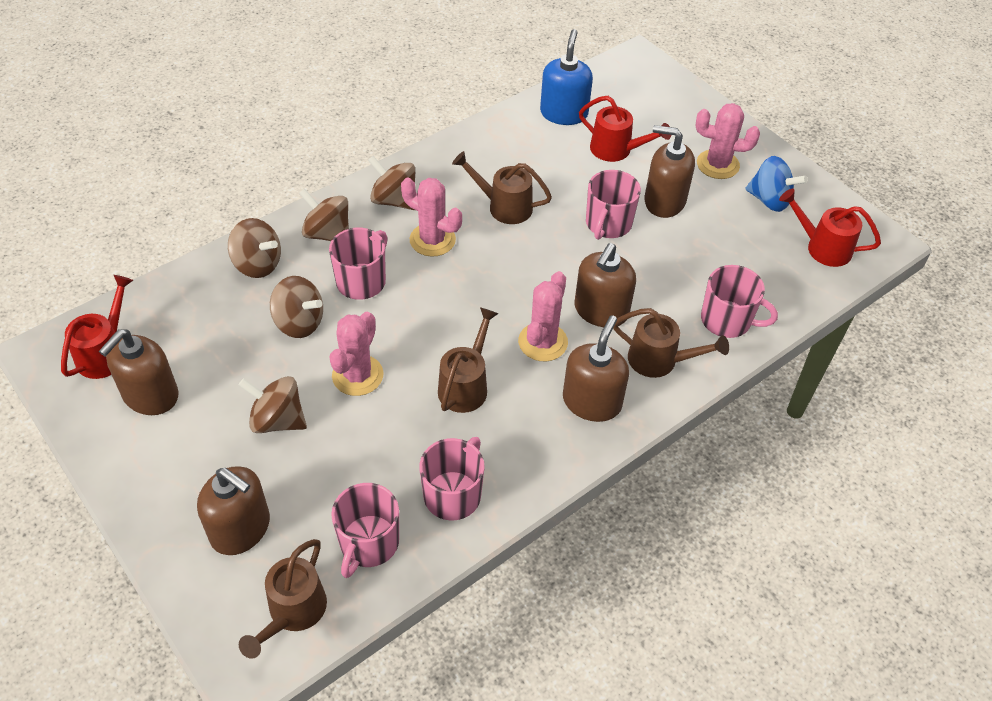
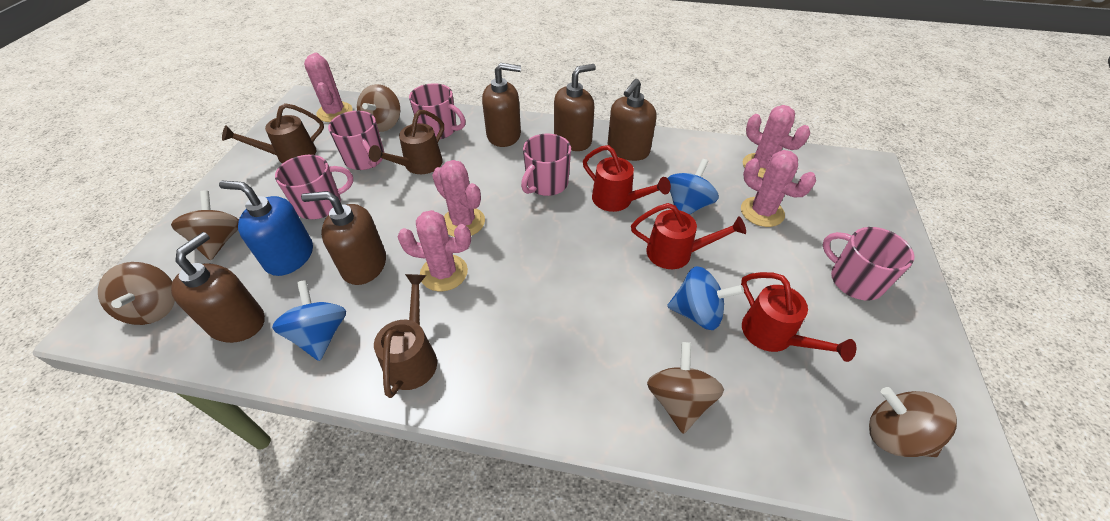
blue spinning top: 1 -> 3
brown watering can: 4 -> 3
pink cactus: 4 -> 5

